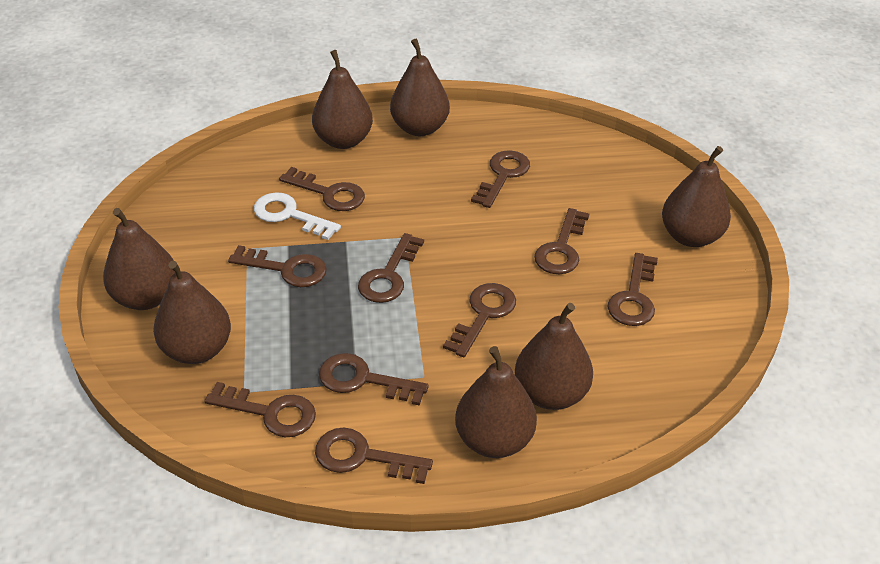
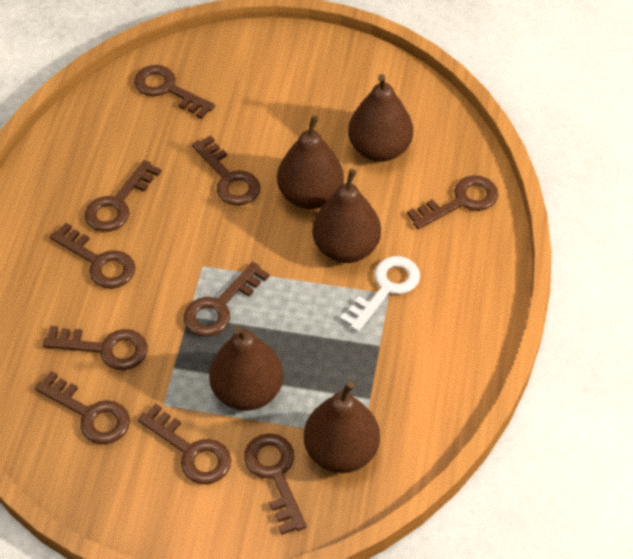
brown pear: 7 -> 5

